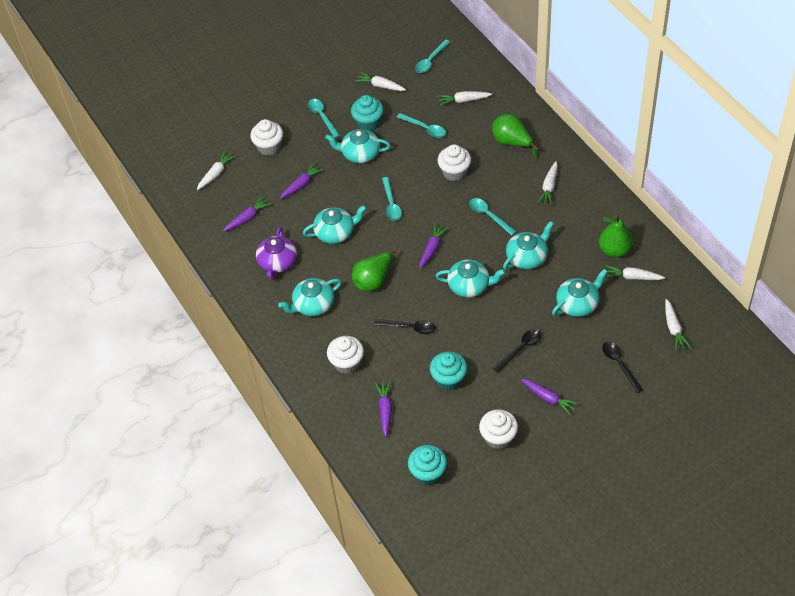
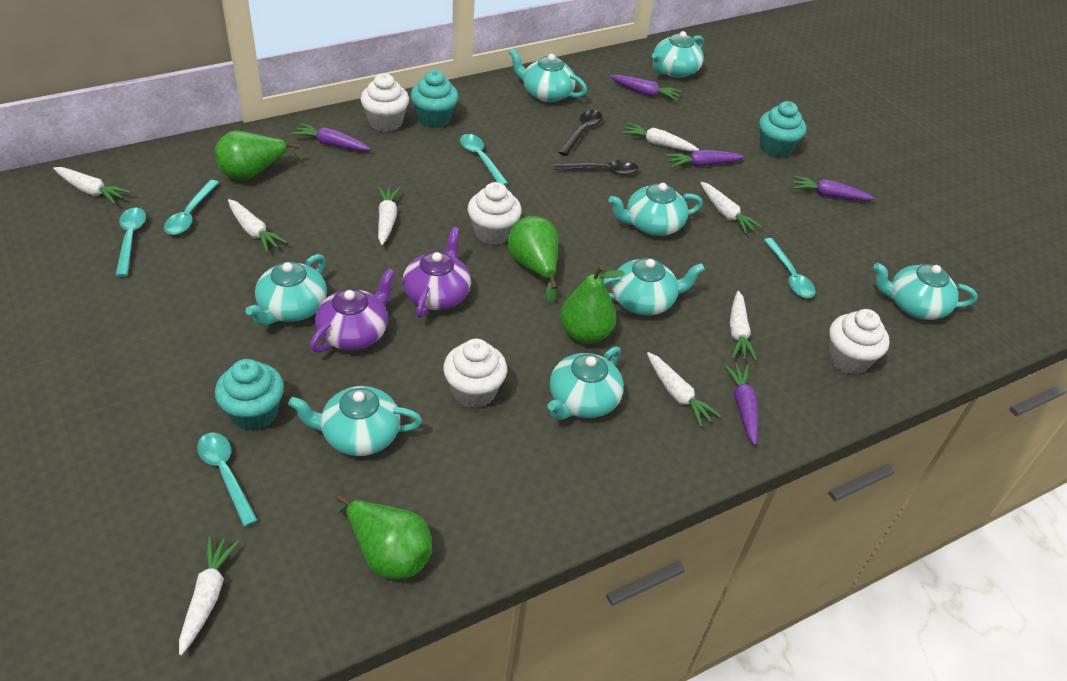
black spoon: 3 -> 2
green pear: 3 -> 4
purple teapot: 1 -> 2
turquoise teapot: 6 -> 8
white carrot: 6 -> 8

